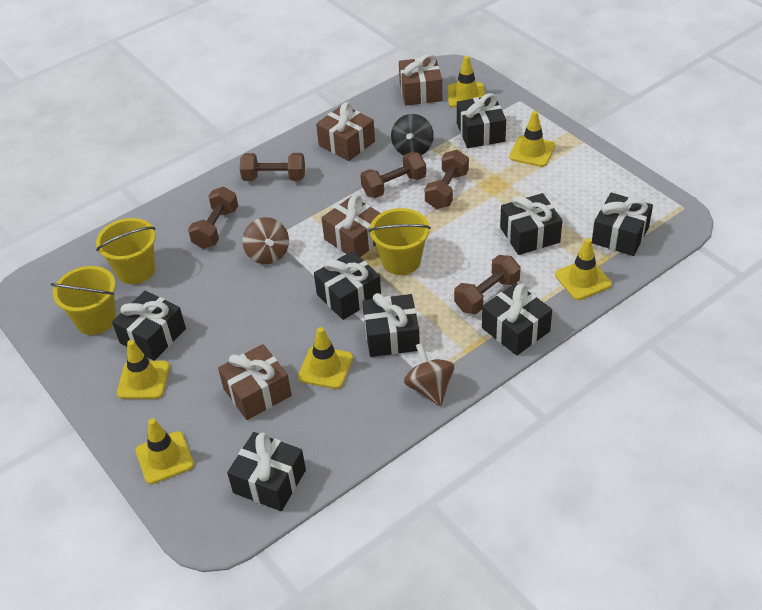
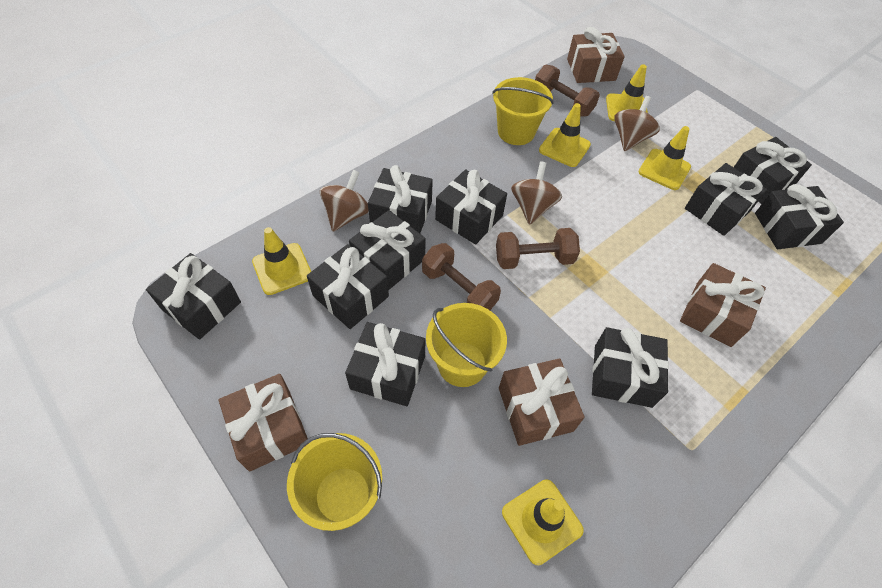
black gift: 8 -> 10
black spinning top: 1 -> 0
brown dumbbell: 5 -> 3
brown spinning top: 2 -> 3
yellow traffic cone: 6 -> 5

